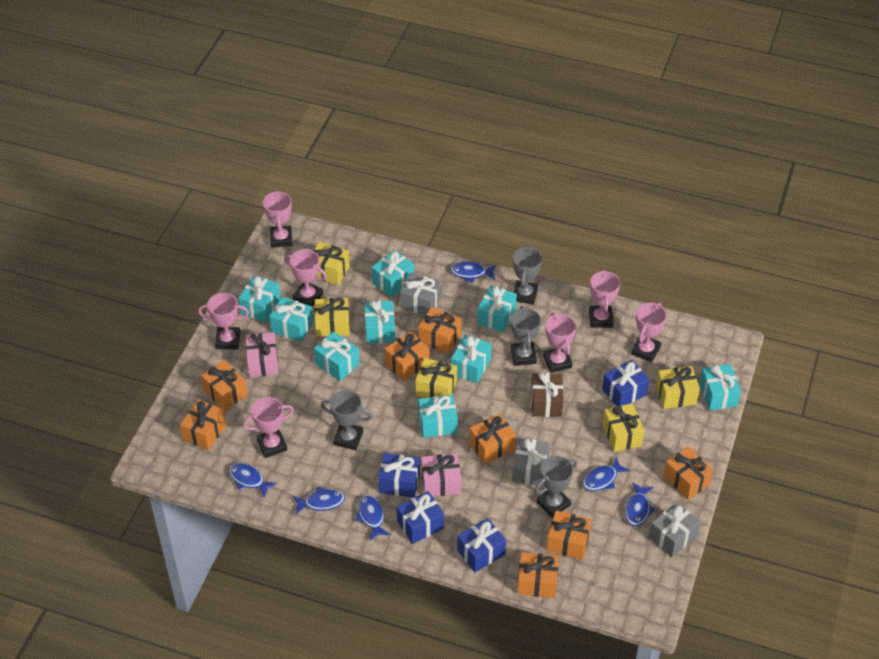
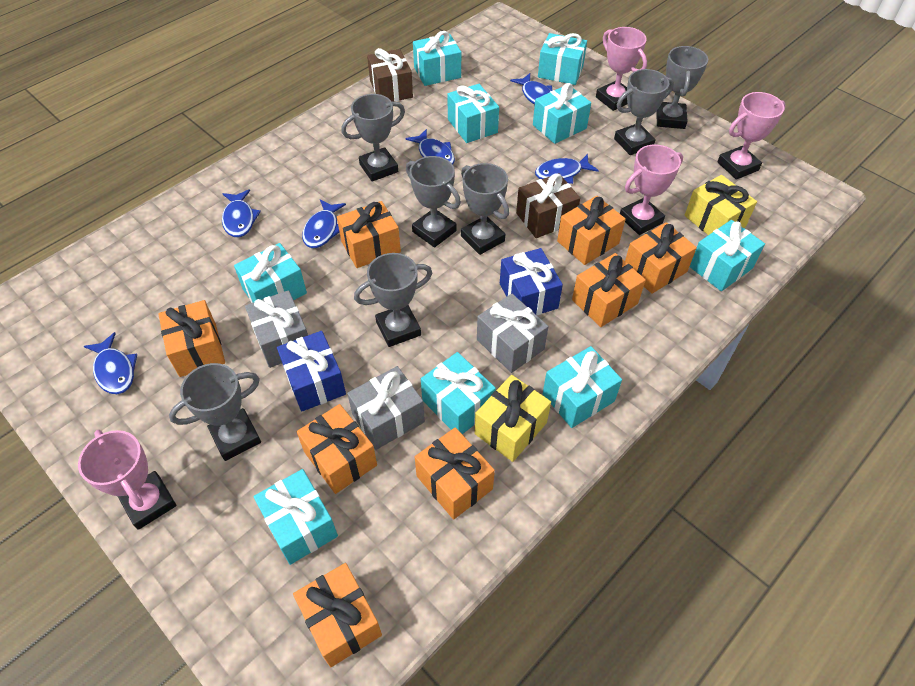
blue gift: 4 -> 2
brown gift: 1 -> 2
grey trophy: 4 -> 7
pink gift: 2 -> 0
pink trophy: 7 -> 4
yellow gift: 5 -> 2

